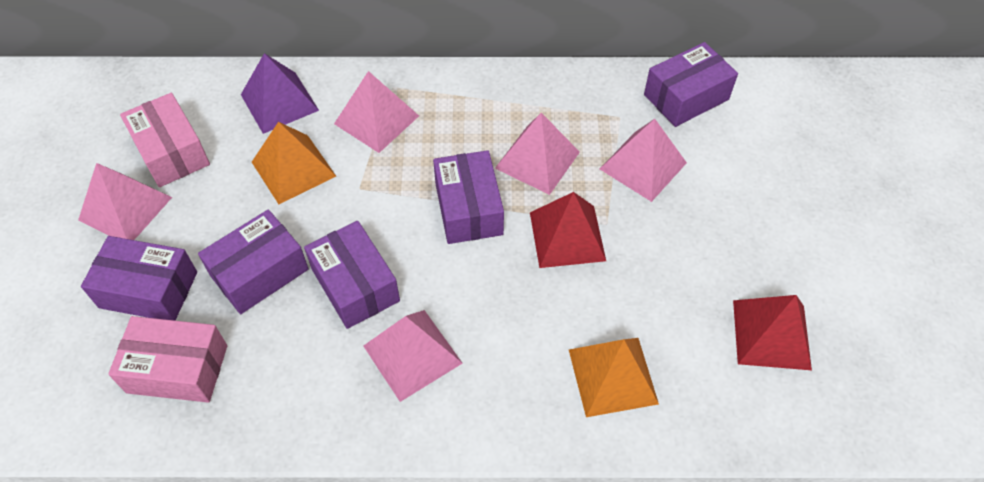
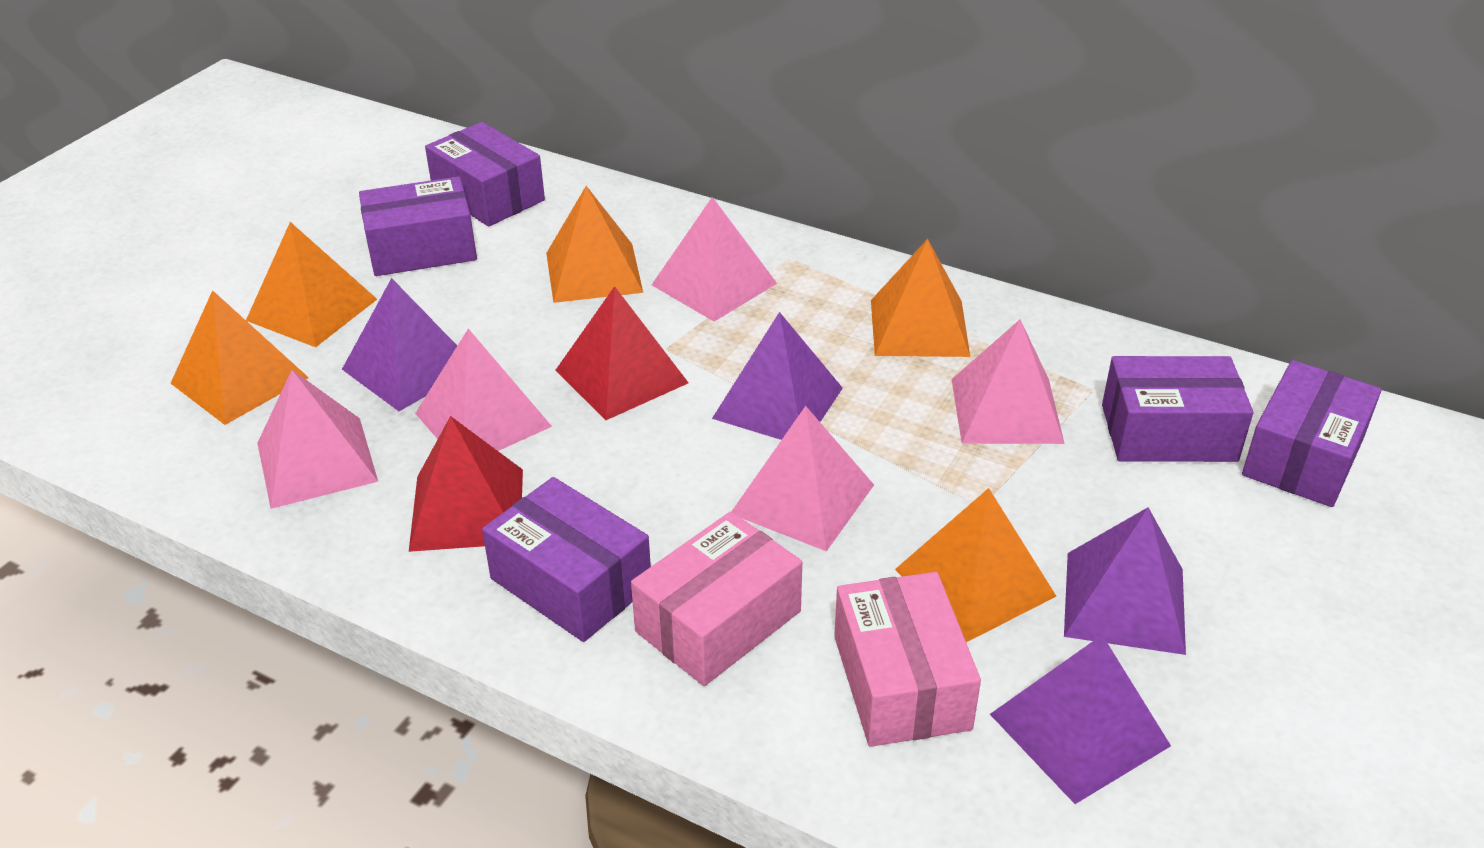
orange pyramid: 2 -> 5
purple pyramid: 1 -> 4

